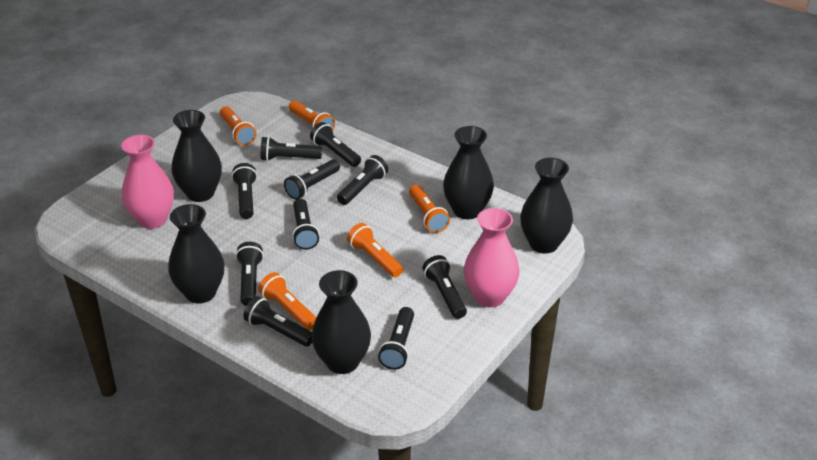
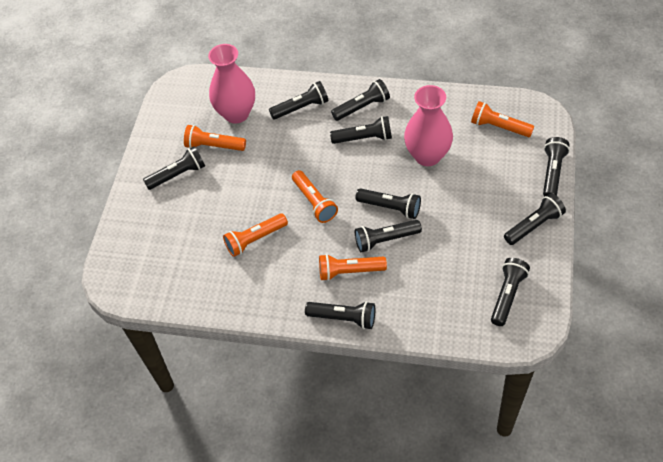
black vase: 5 -> 0

